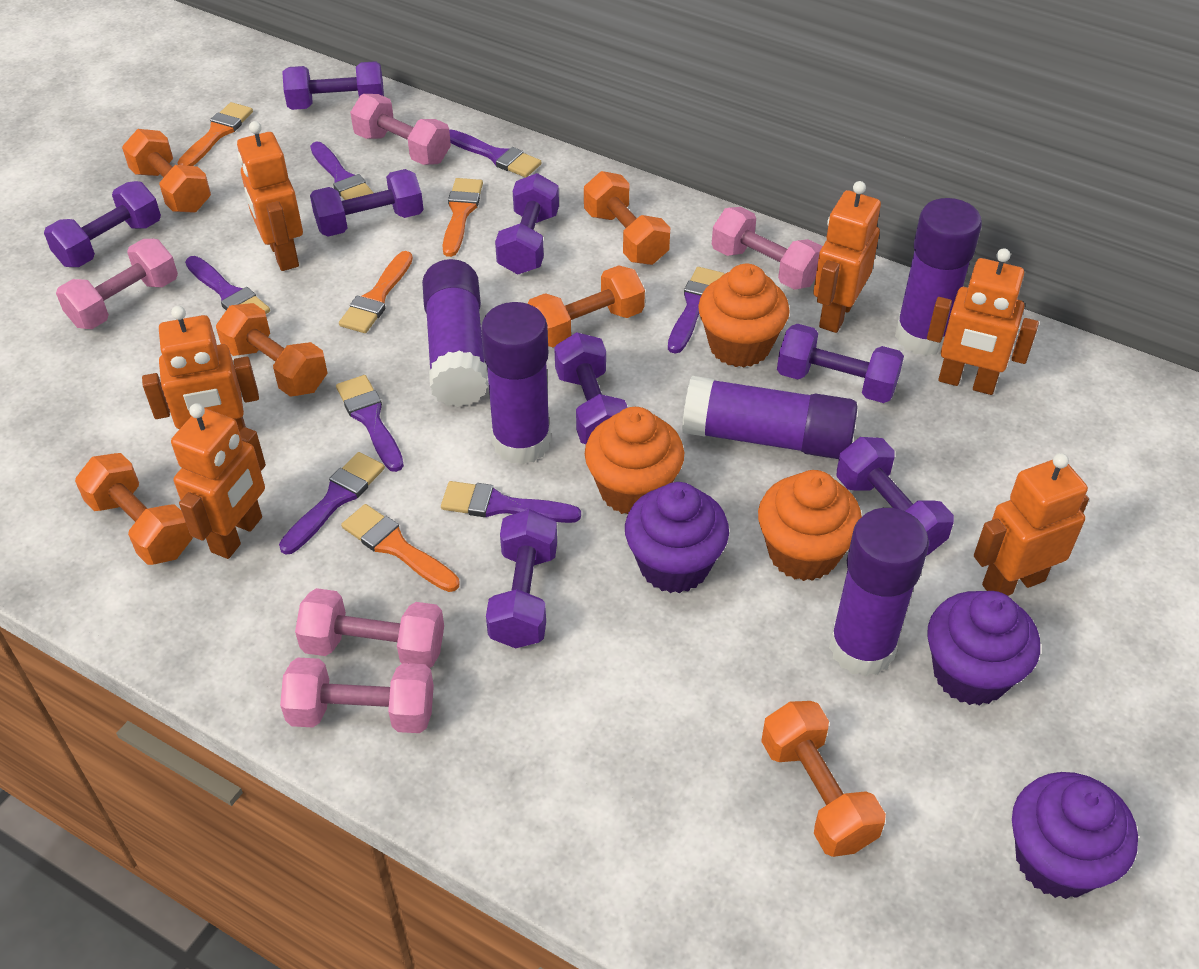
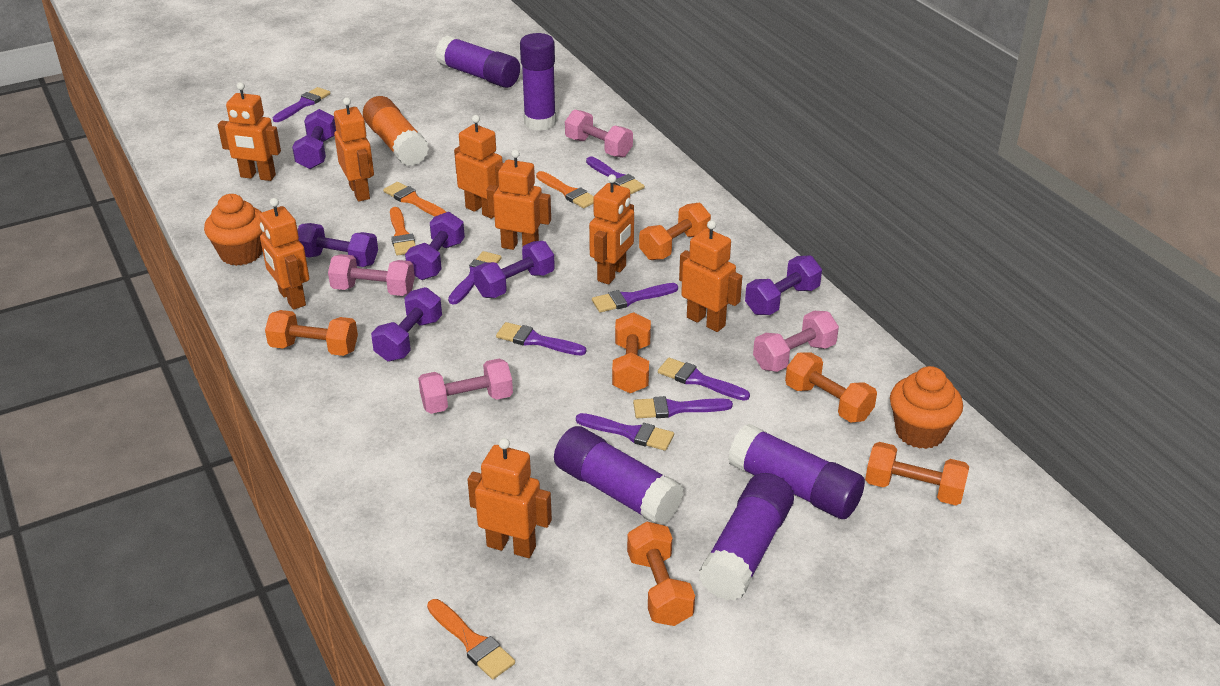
orange cupcake: 3 -> 2
orange glue stick: 0 -> 1
orange robot: 6 -> 8
pink dumbbell: 5 -> 4
purple brush: 7 -> 8
purple cupcake: 3 -> 0
purple dumbbell: 8 -> 6

